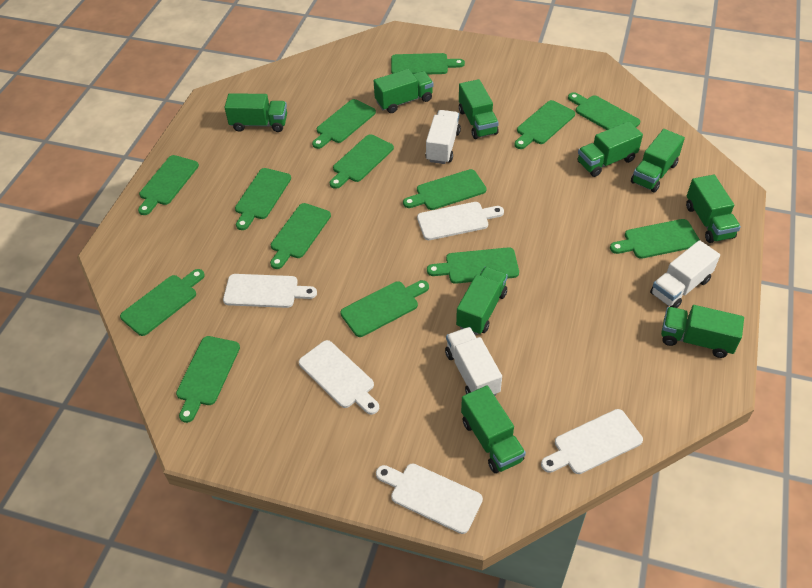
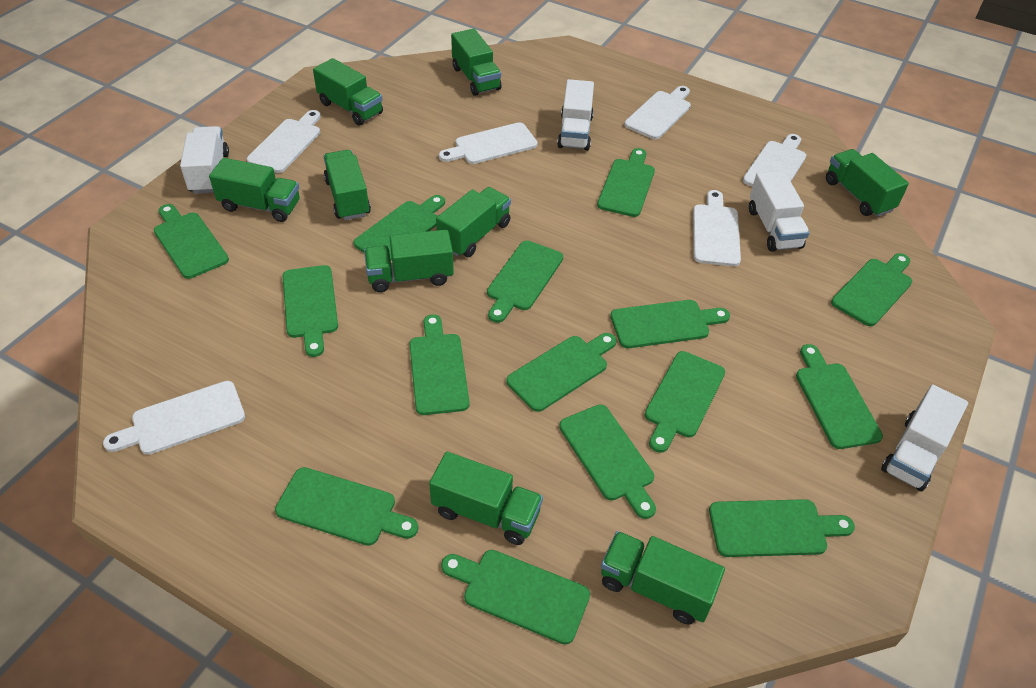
green cutting board: 14 -> 15
white cutting board: 5 -> 6
white truck: 3 -> 4

